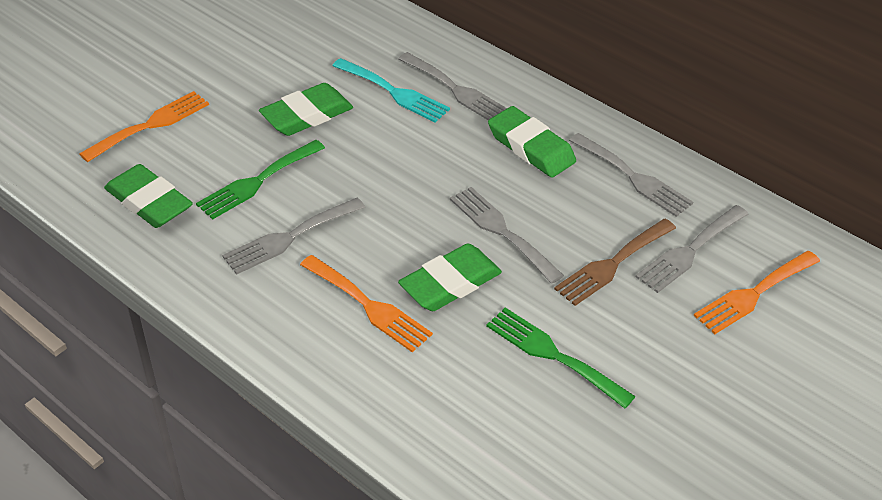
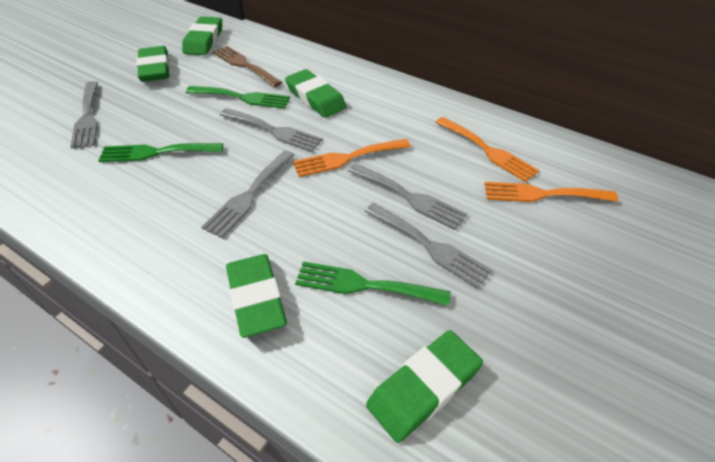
green eraser: 4 -> 5
green fork: 2 -> 3
turquoise fork: 1 -> 0

